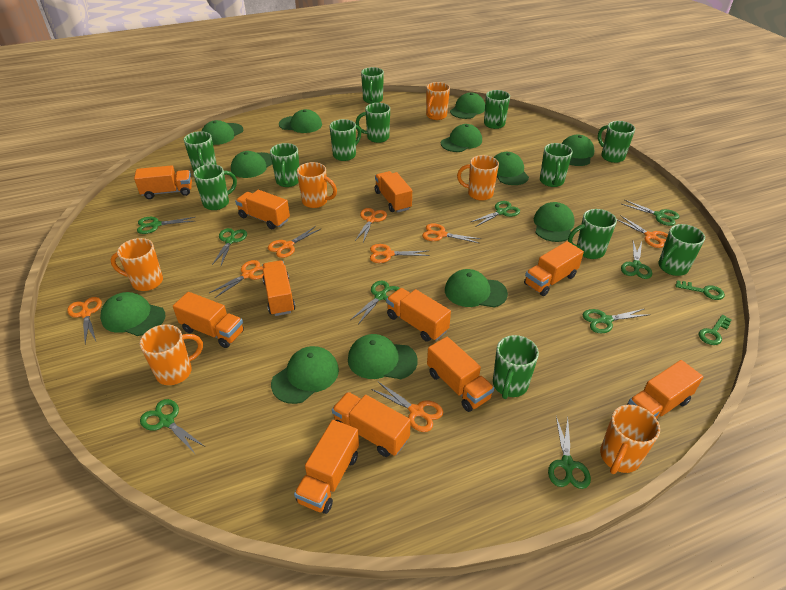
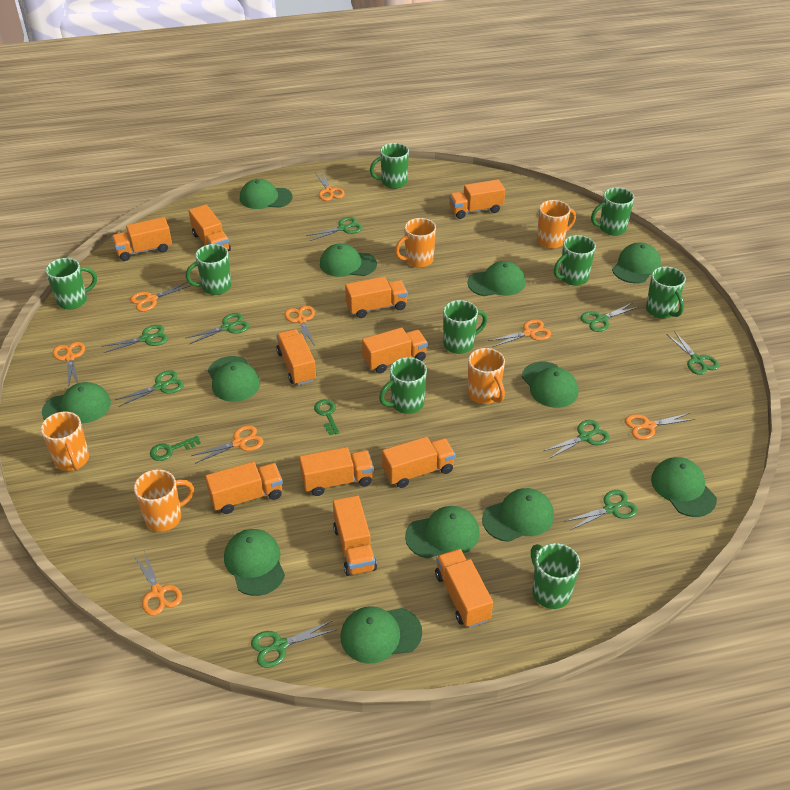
green mug: 12 -> 9
orange mug: 6 -> 5

